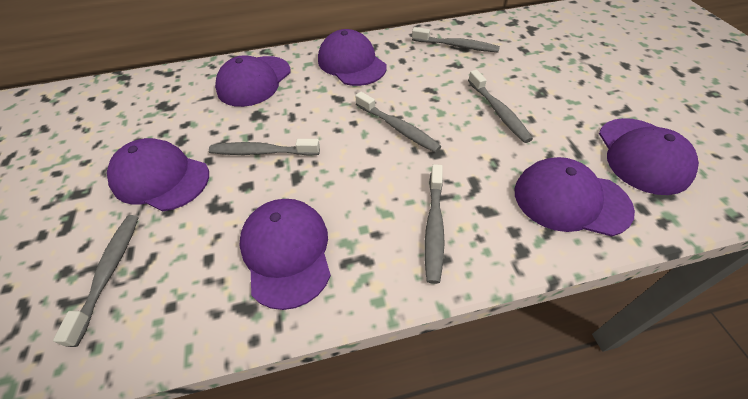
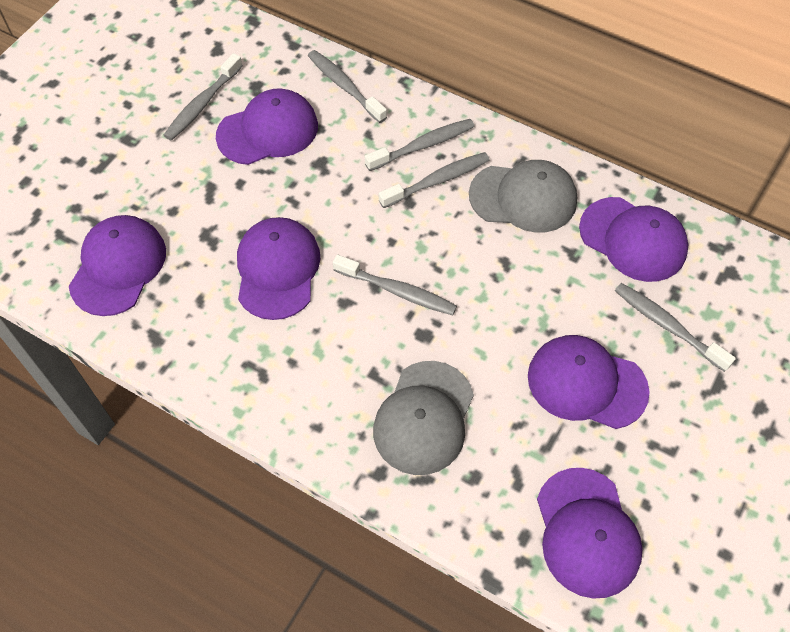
grey cap: 0 -> 2

